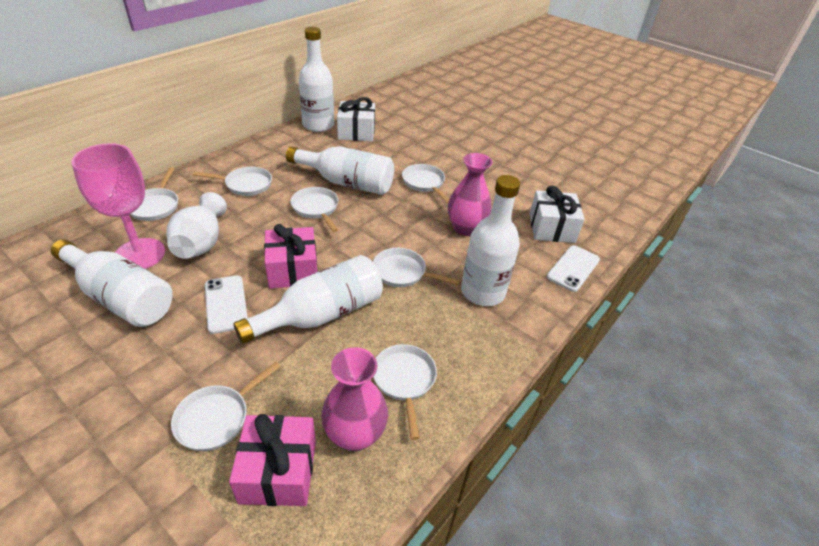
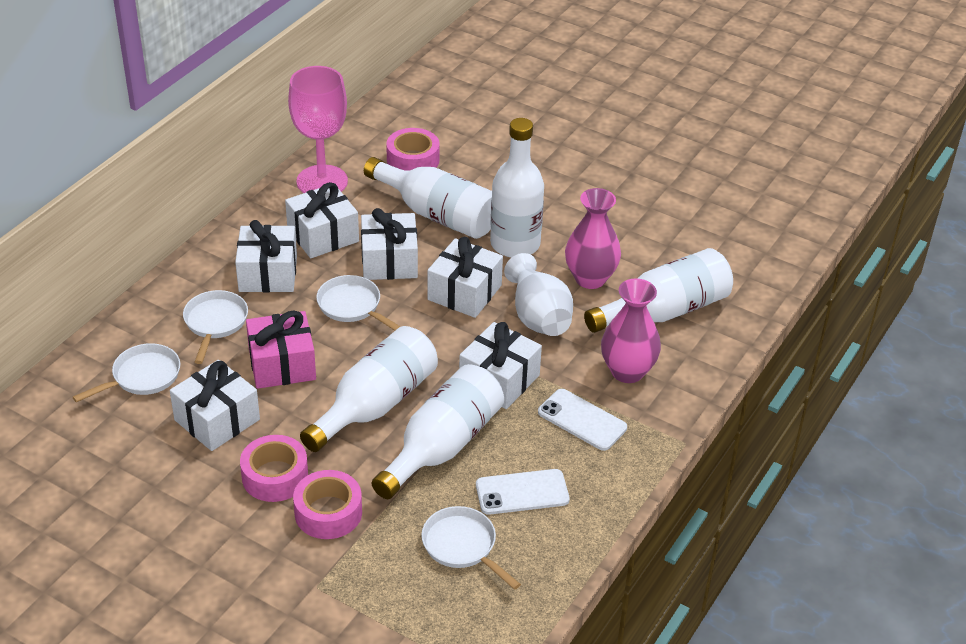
pink gift: 2 -> 1
pink tape: 0 -> 3
white gift: 2 -> 6
white pan: 7 -> 4

